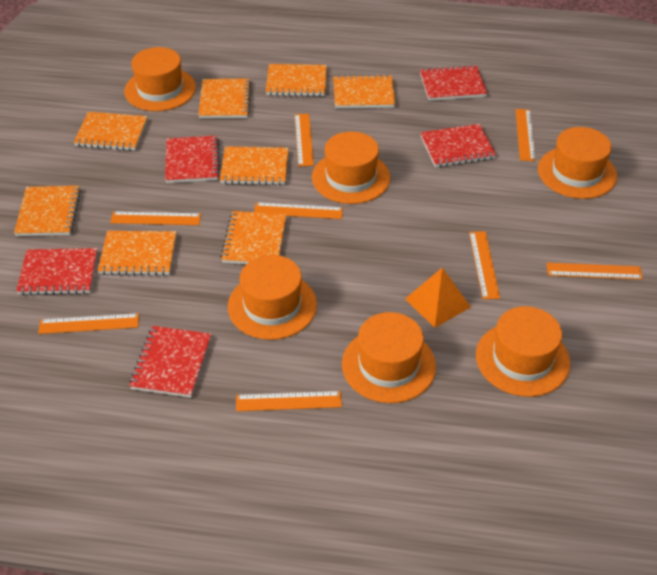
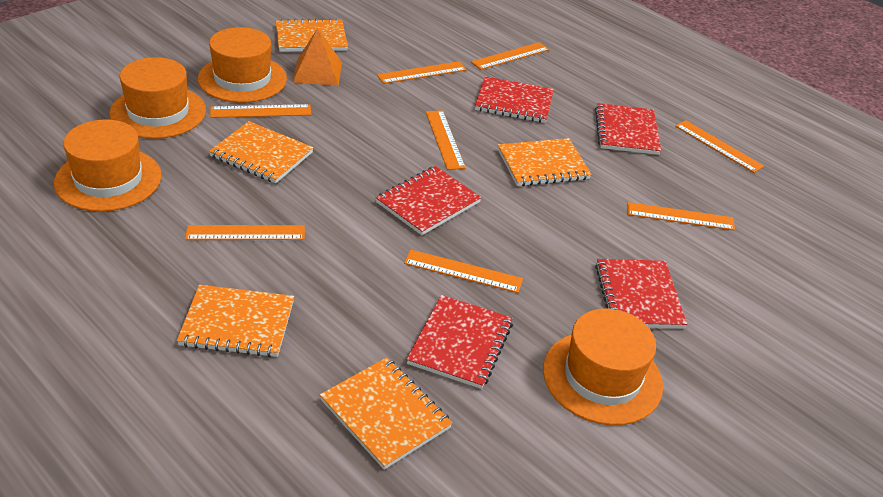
orange hat: 6 -> 4
orange notebook: 8 -> 5

